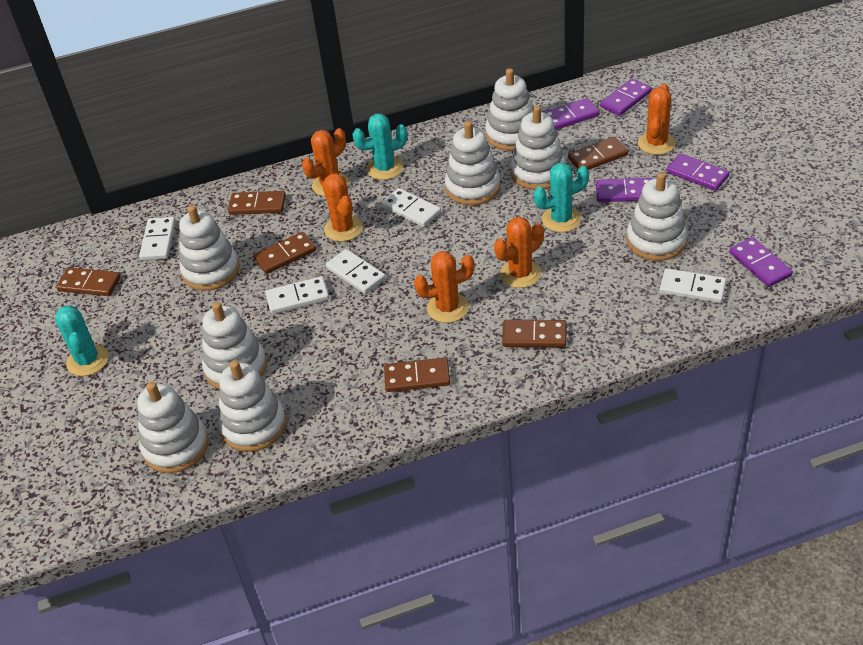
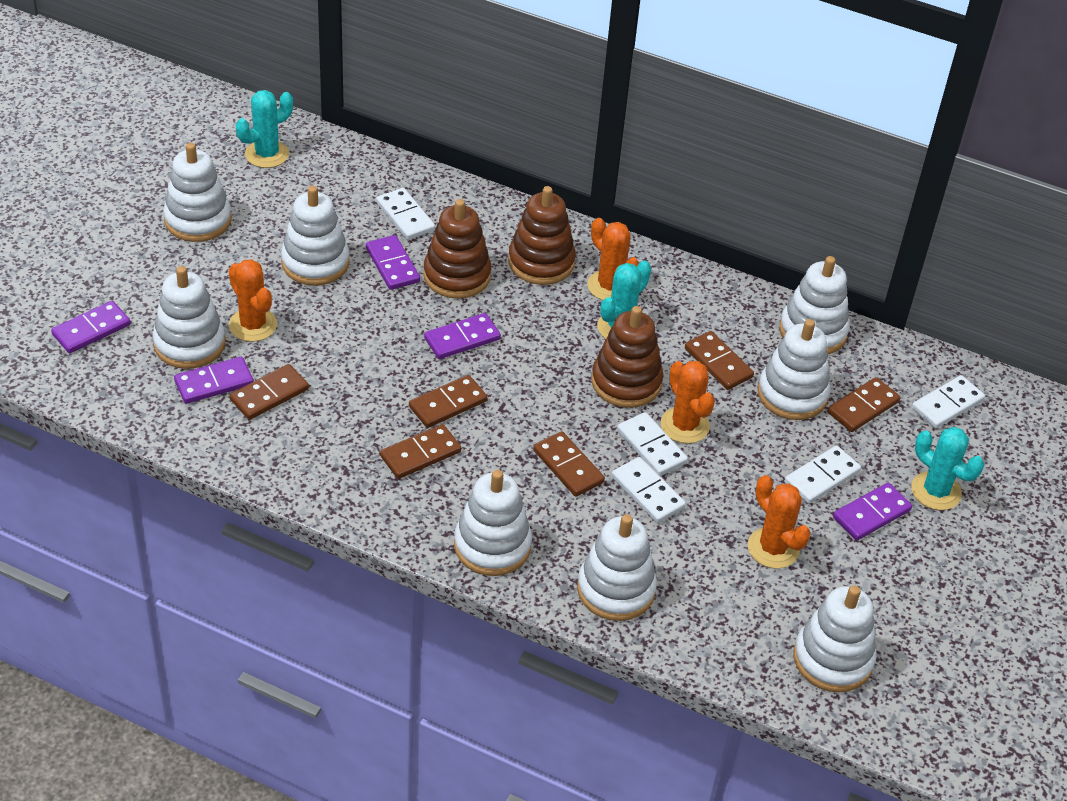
brown stacking toy: 0 -> 3
orange cactus: 5 -> 4

